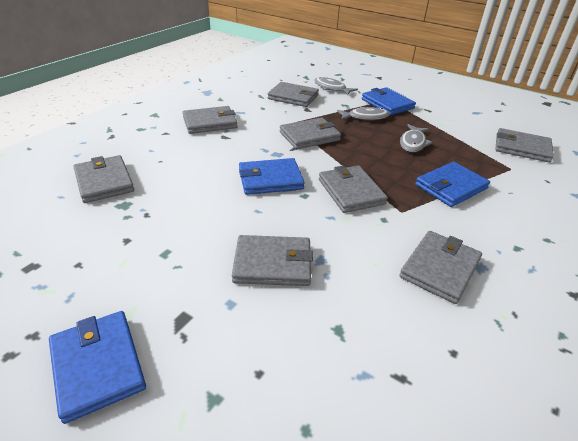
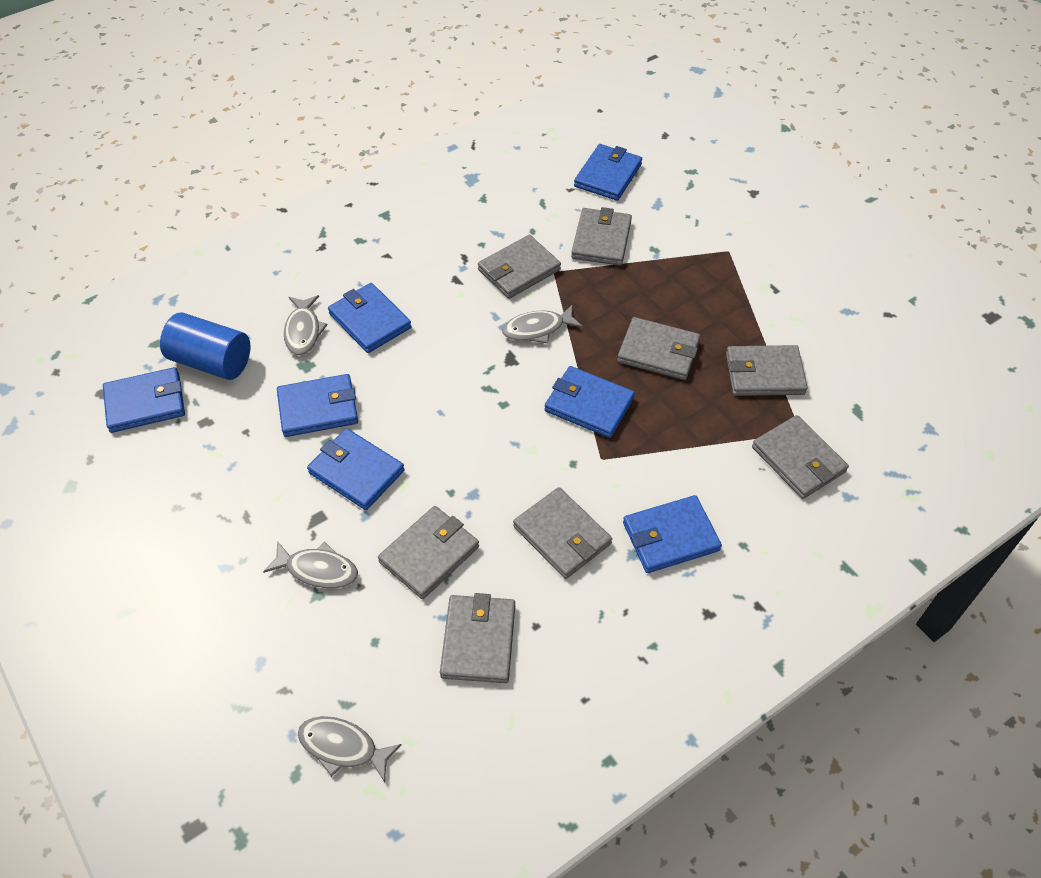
blue cylinder: 0 -> 1
blue wallet: 4 -> 7
grey fish: 3 -> 4

